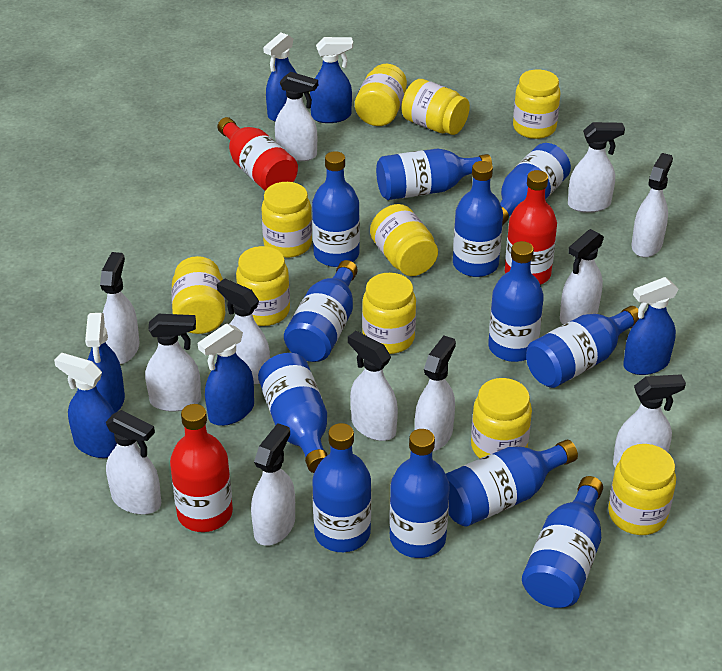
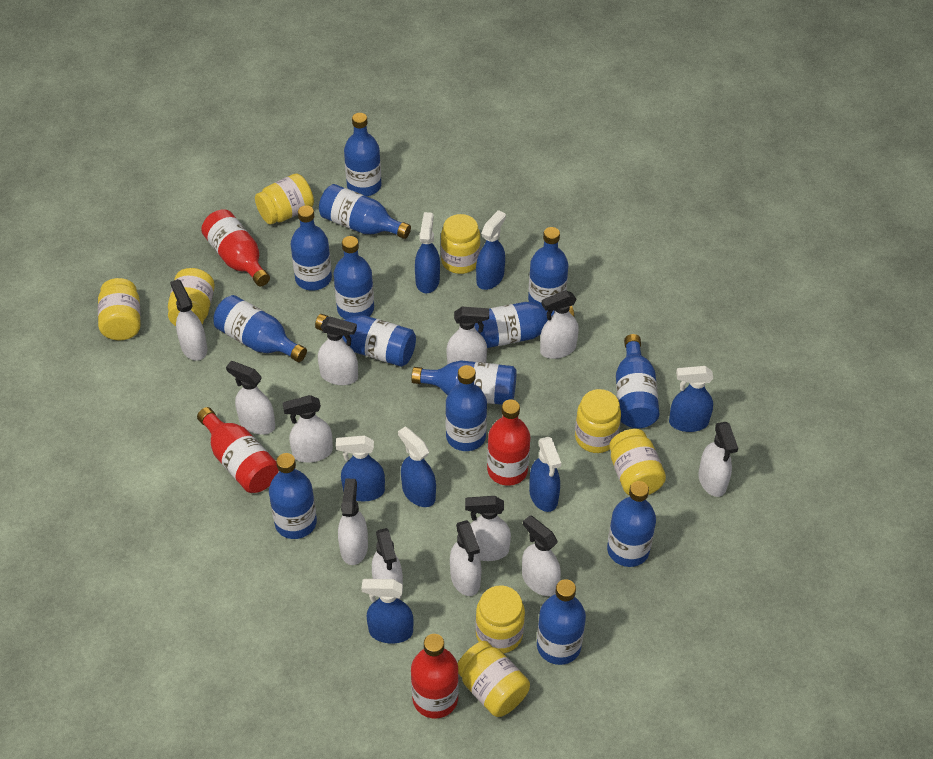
blue bottle: 12 -> 14
blue spray bottle: 6 -> 7
red bottle: 3 -> 4
yellow jar: 10 -> 8

